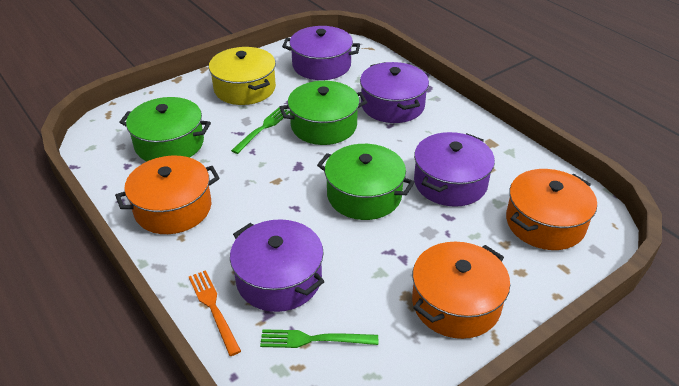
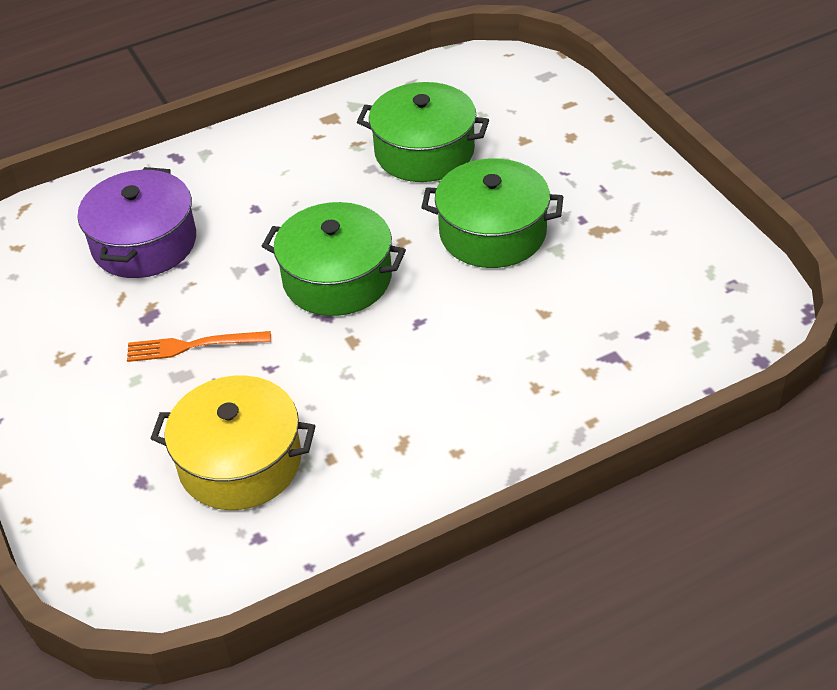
green fork: 2 -> 0
orange pot: 3 -> 0
purple pot: 4 -> 1

